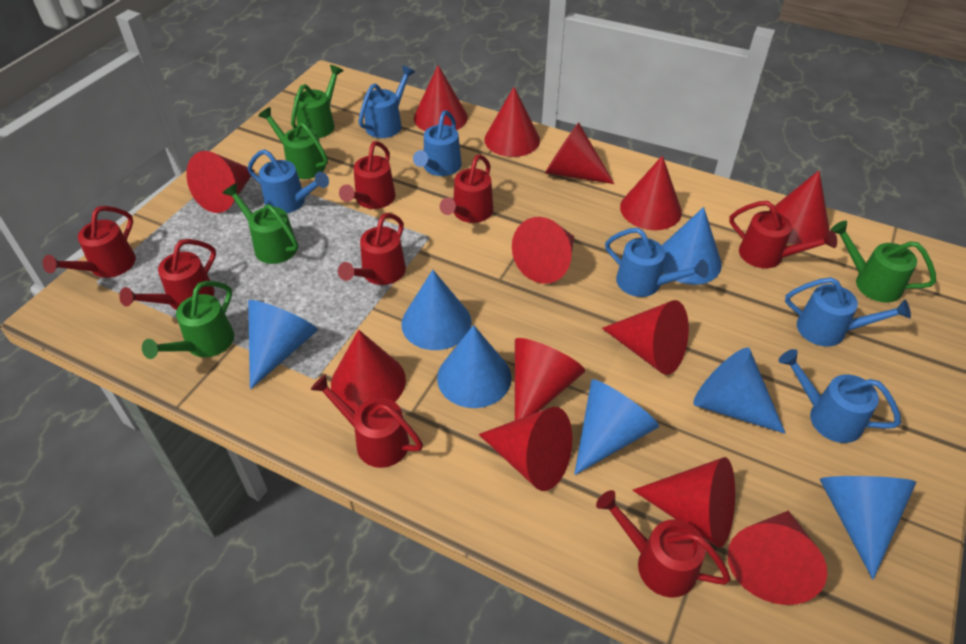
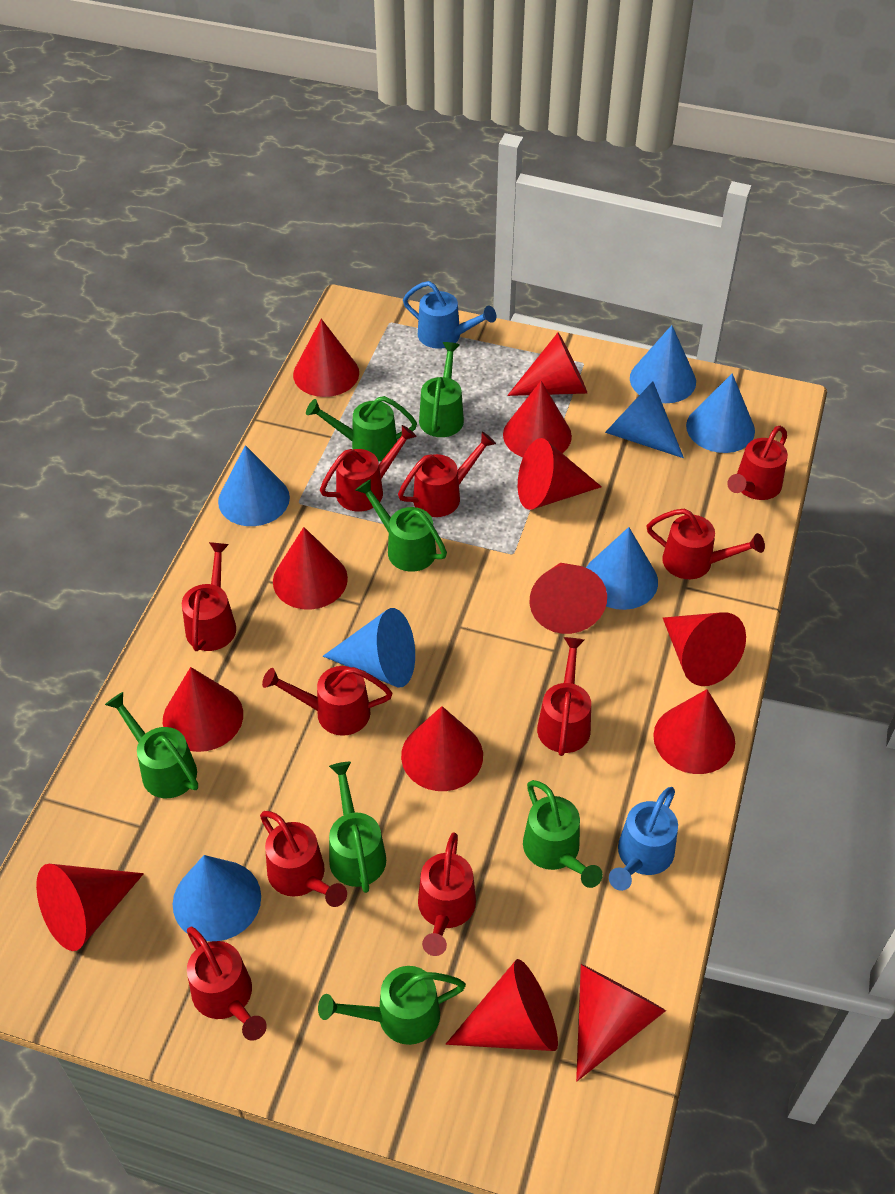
blue watering can: 6 -> 2
green watering can: 5 -> 7
red watering can: 8 -> 10

